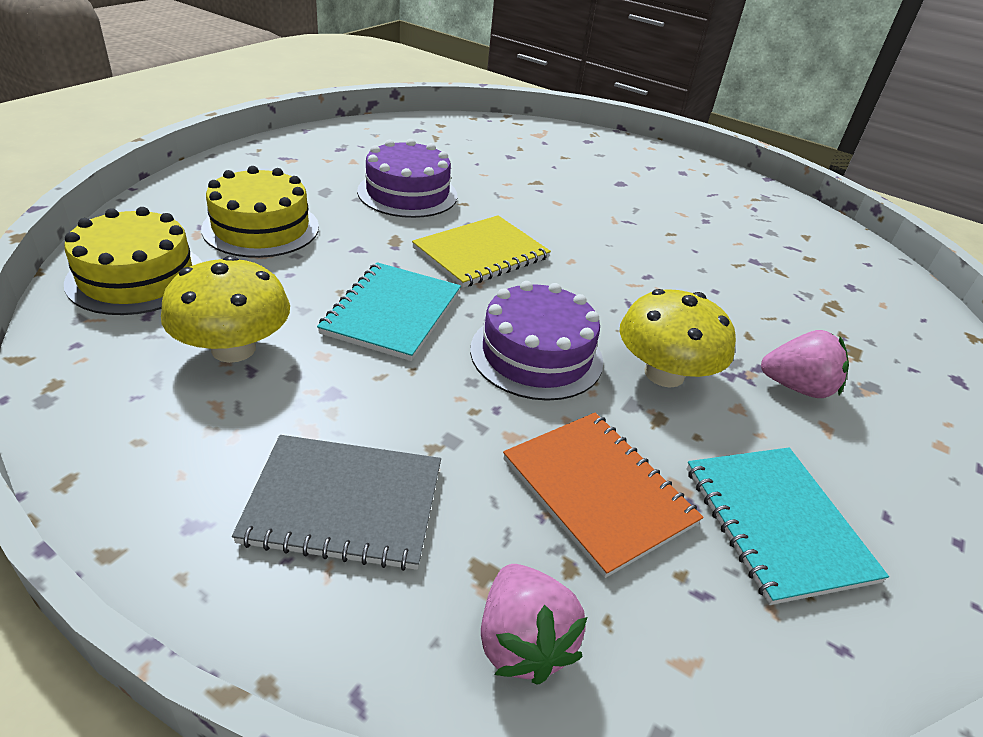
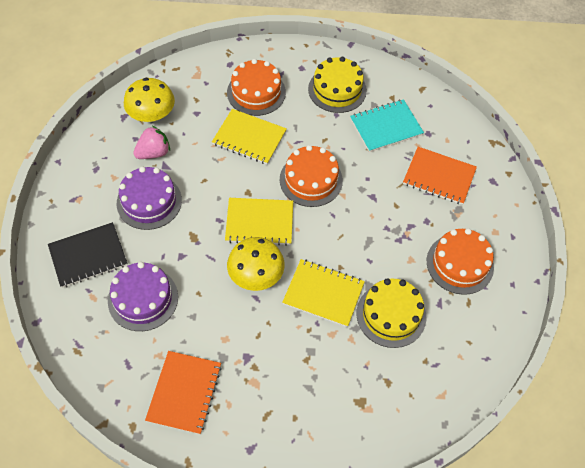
black notebook: 0 -> 1
grey notebook: 1 -> 0
orange cake: 0 -> 3
orange notebook: 1 -> 2
pink strawberry: 2 -> 1
turquoise notebook: 2 -> 1
yellow notebook: 1 -> 3

